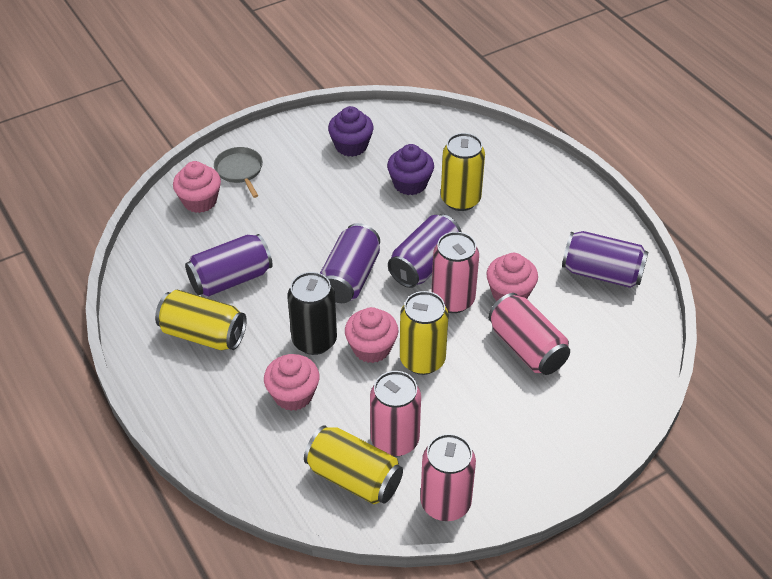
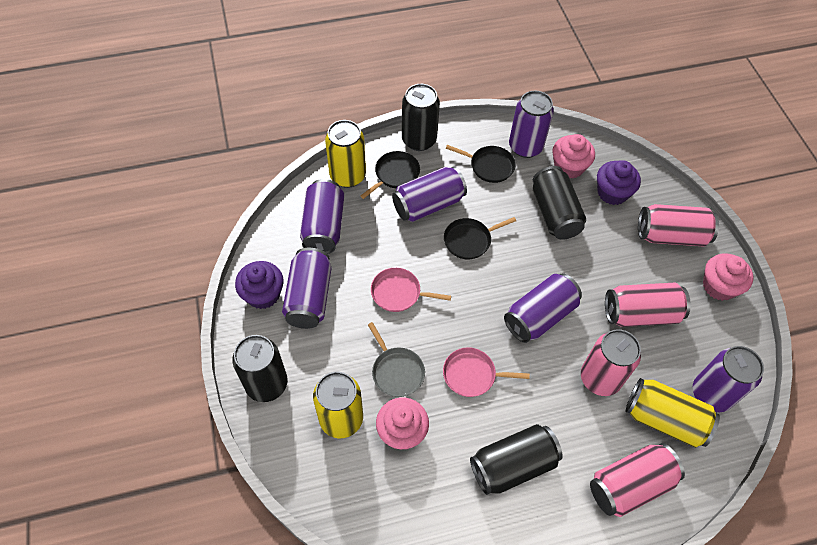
black can: 1 -> 4
black pan: 0 -> 3
pink cupcake: 4 -> 3
pink pan: 0 -> 2
purple can: 4 -> 6
yellow can: 4 -> 3

